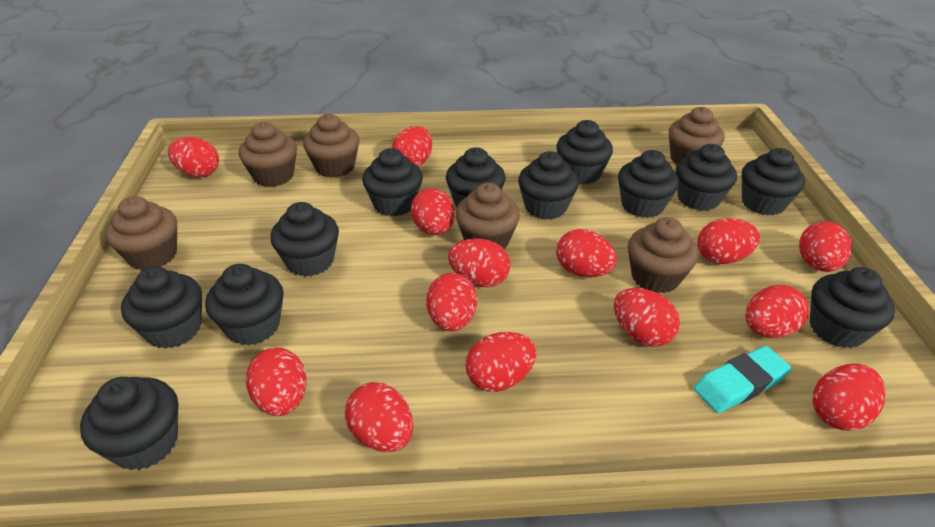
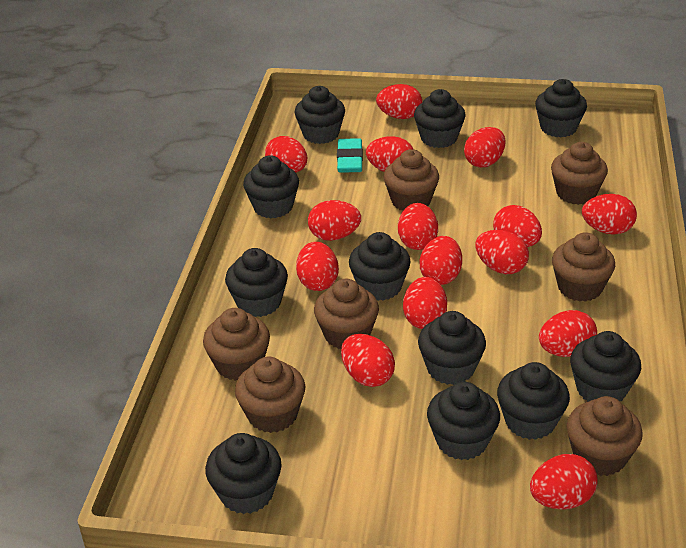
black cupcake: 12 -> 11
brown cupcake: 6 -> 7
red egg: 14 -> 15

